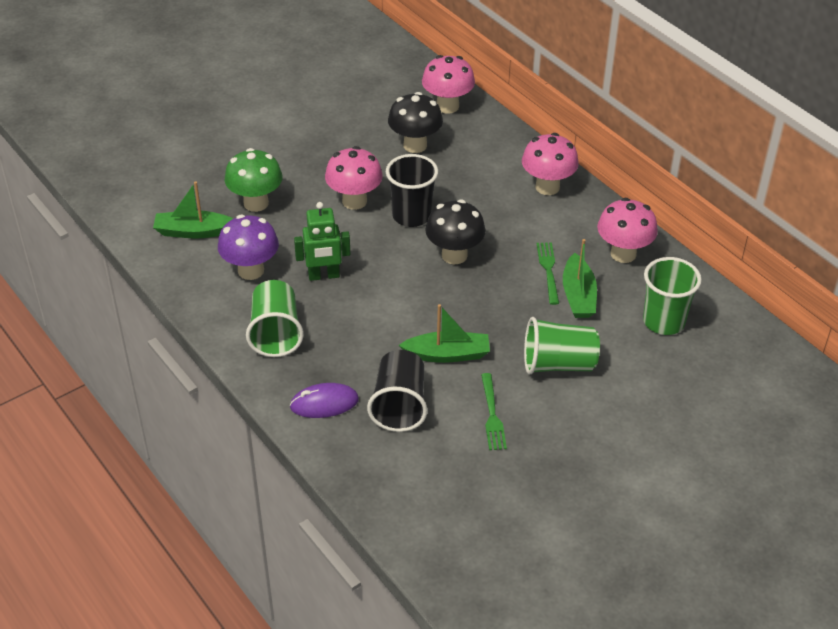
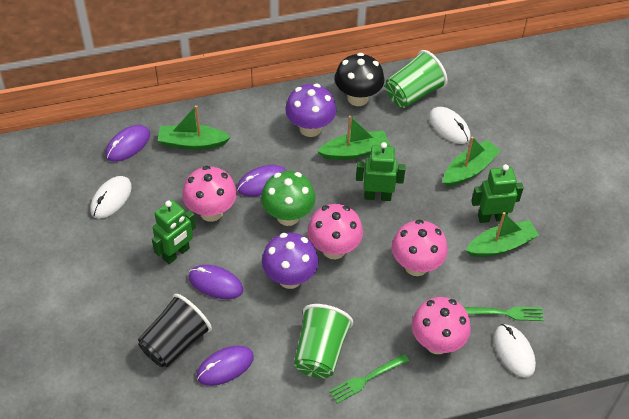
black cup: 2 -> 1
black mushroom: 2 -> 1
green boat: 3 -> 4
green cup: 3 -> 2
green robot: 1 -> 3
purple mouse: 1 -> 4
purple mushroom: 1 -> 2
white mouse: 0 -> 3

